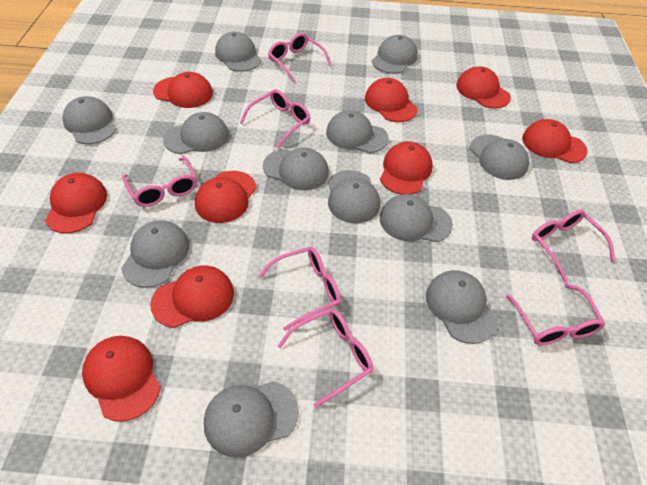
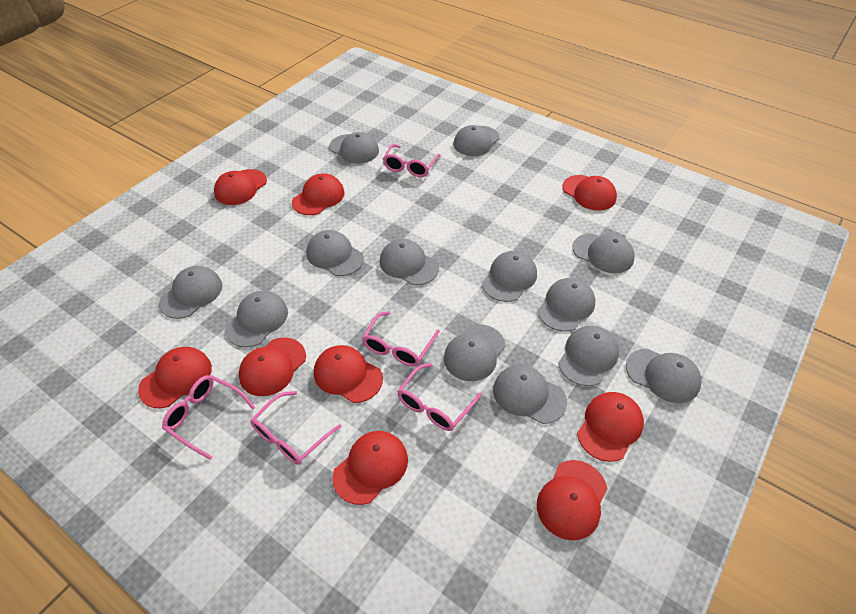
grey cap: 12 -> 13
pink glasses: 7 -> 5

